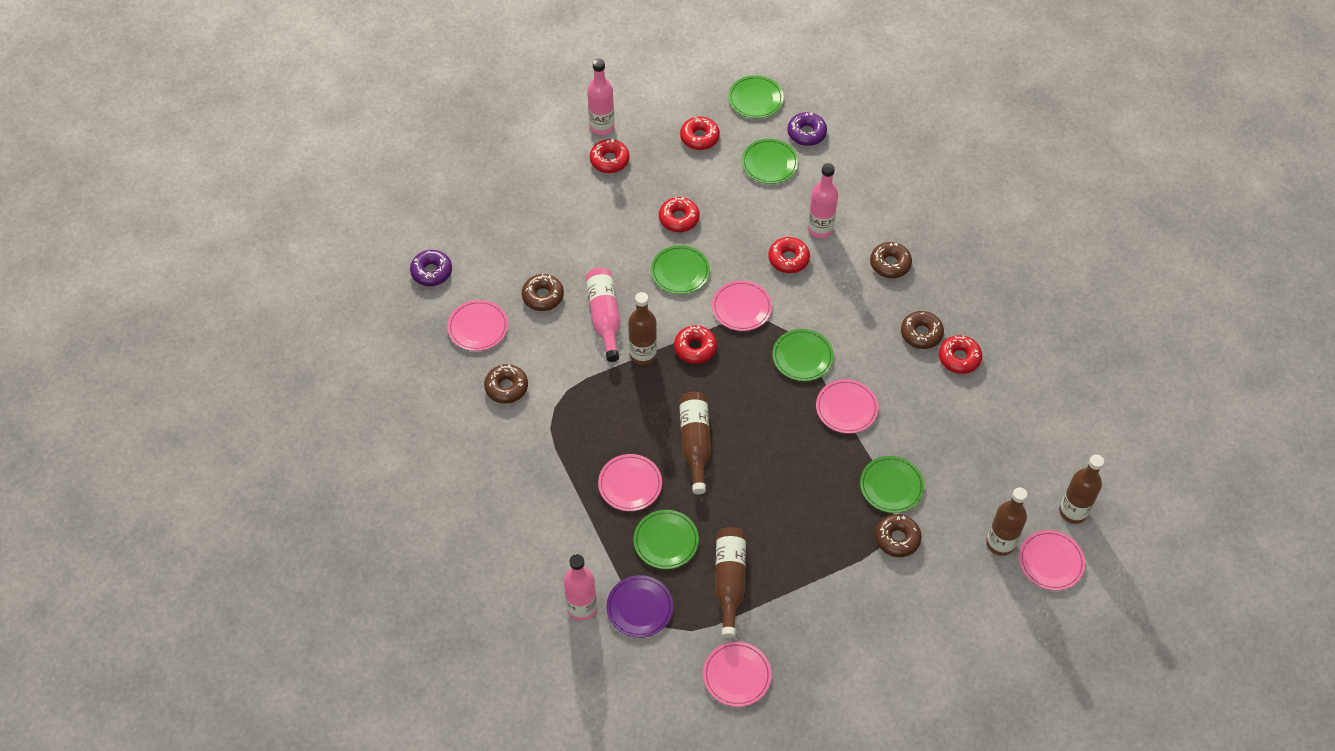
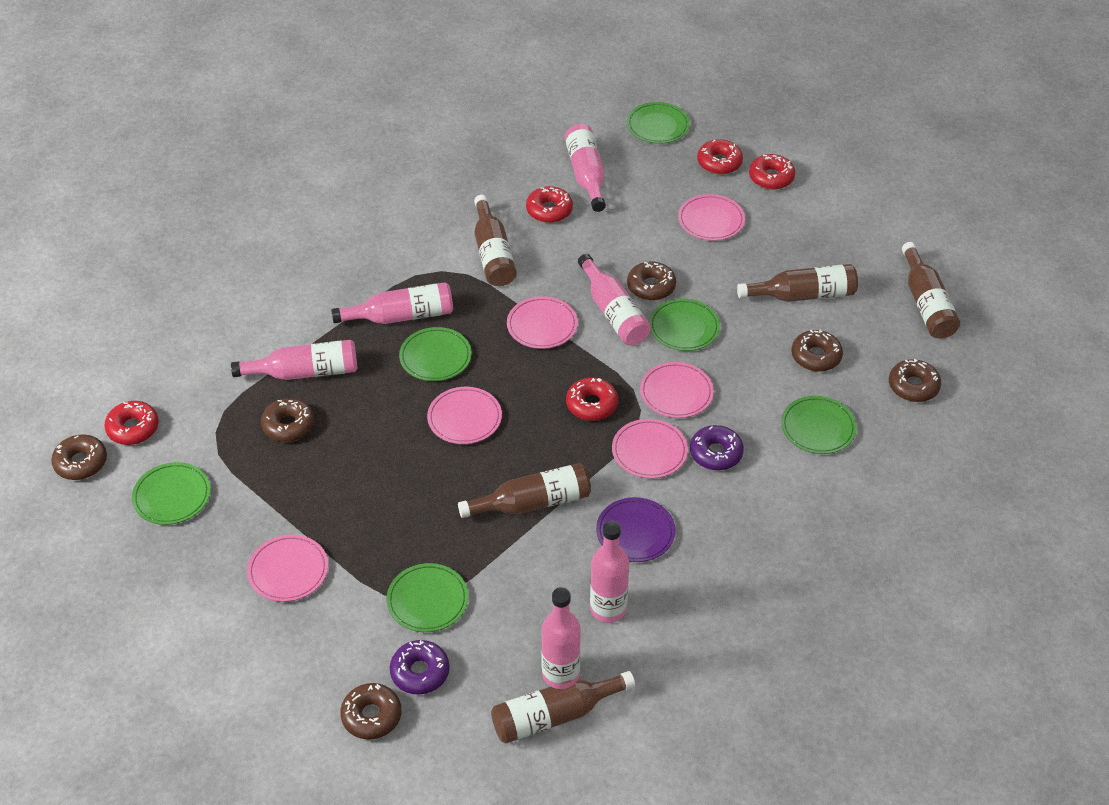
brown donut: 5 -> 6
pink bottle: 4 -> 6
red donut: 6 -> 5

